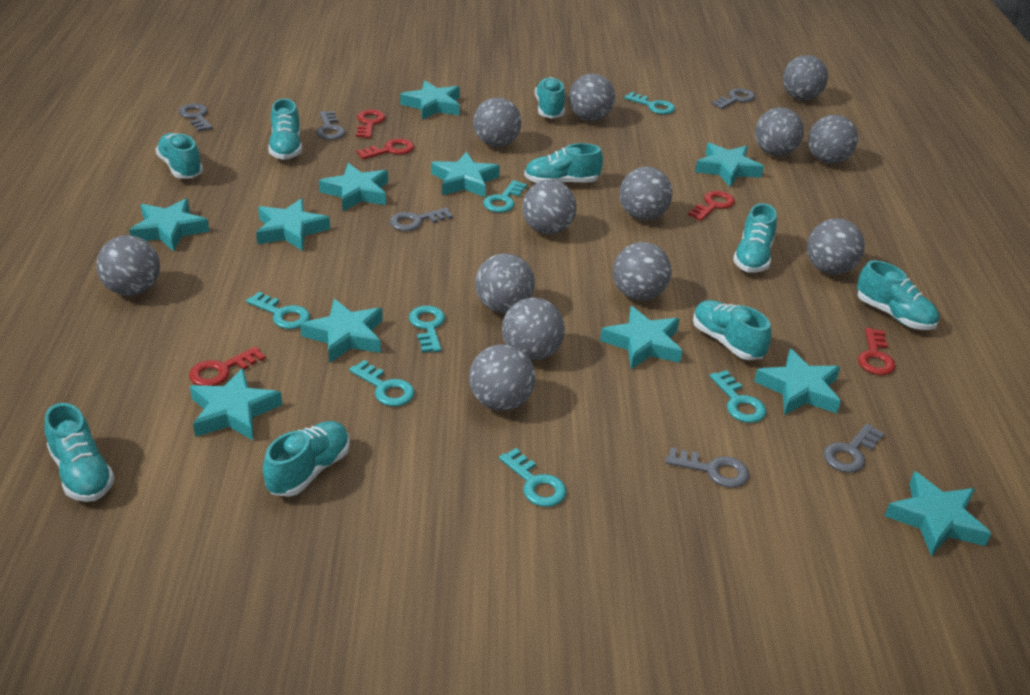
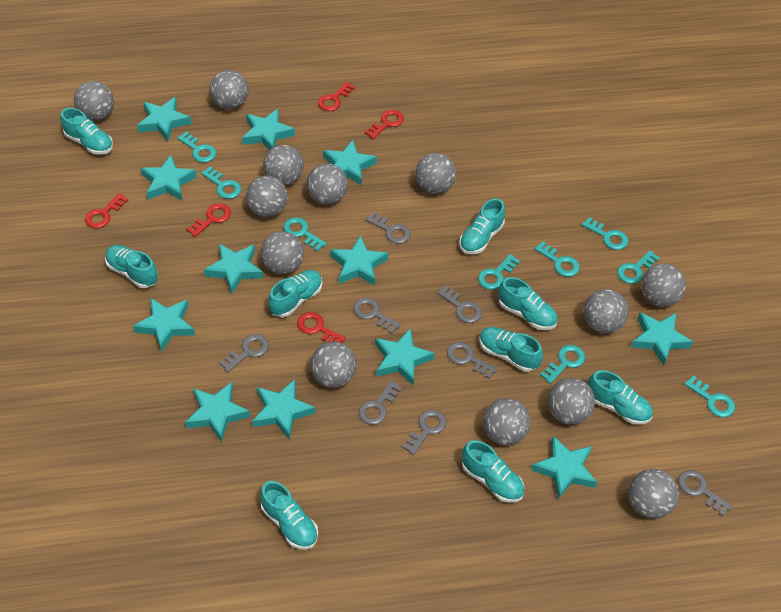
grey key: 6 -> 8
turquoise key: 7 -> 9
turquoise star: 11 -> 12

